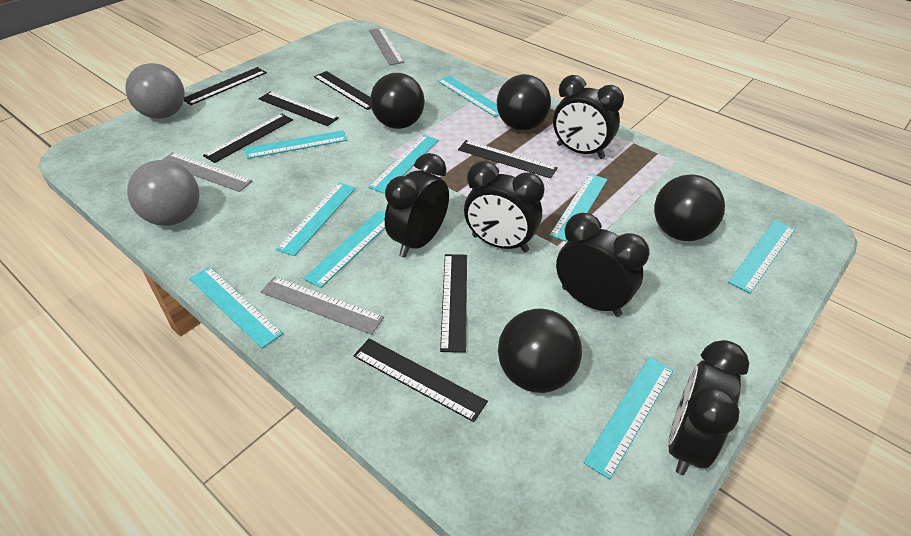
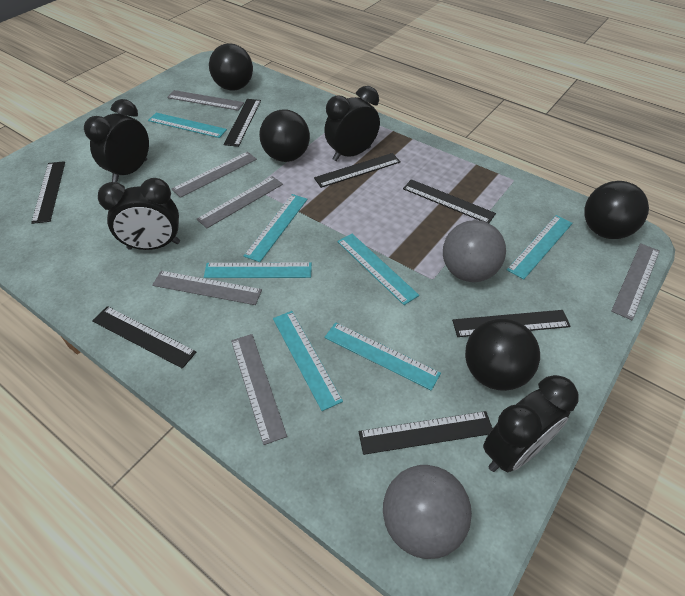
black clock: 5 -> 4
grey ruler: 3 -> 6
turquoise ruler: 9 -> 7

